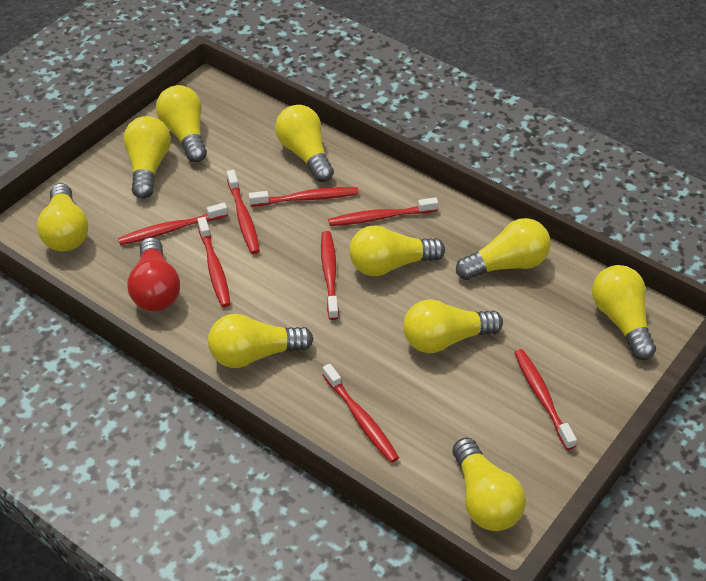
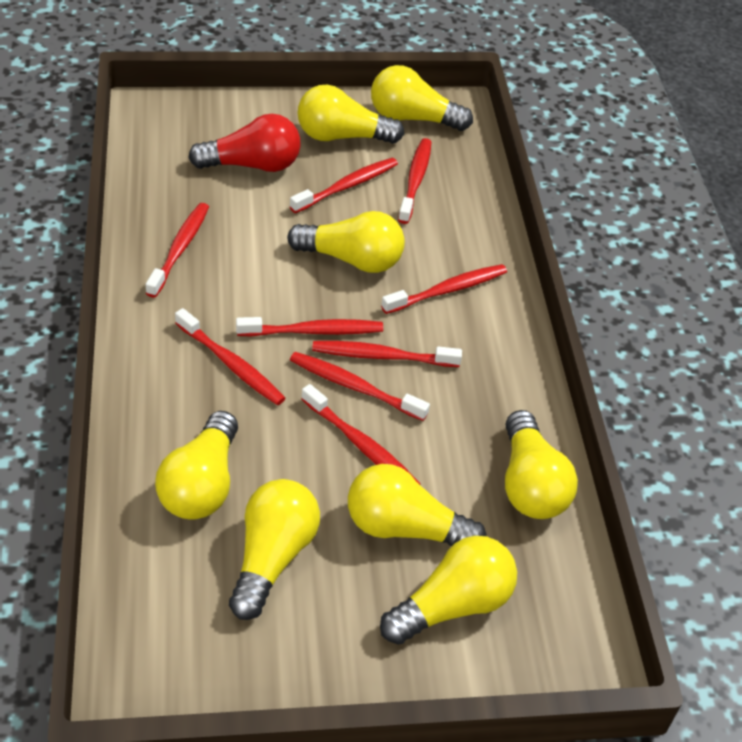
red toothbrush: 8 -> 9
yellow light bulb: 10 -> 8

